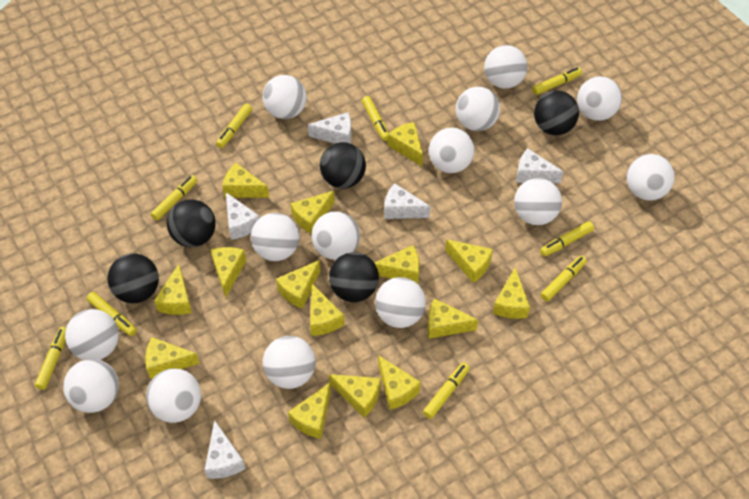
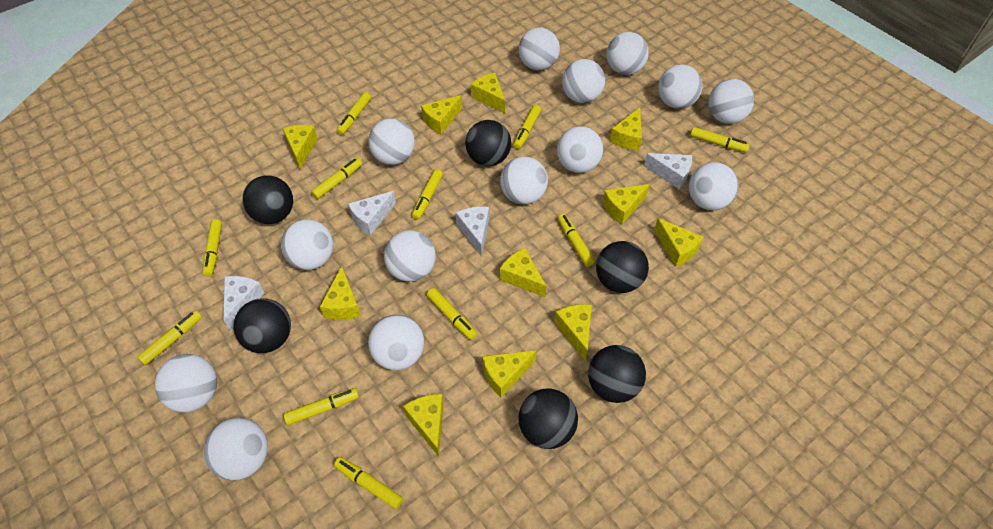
black ball: 5 -> 6
white cheese: 5 -> 4
yellow cheese: 15 -> 11
yellow marker: 9 -> 11

